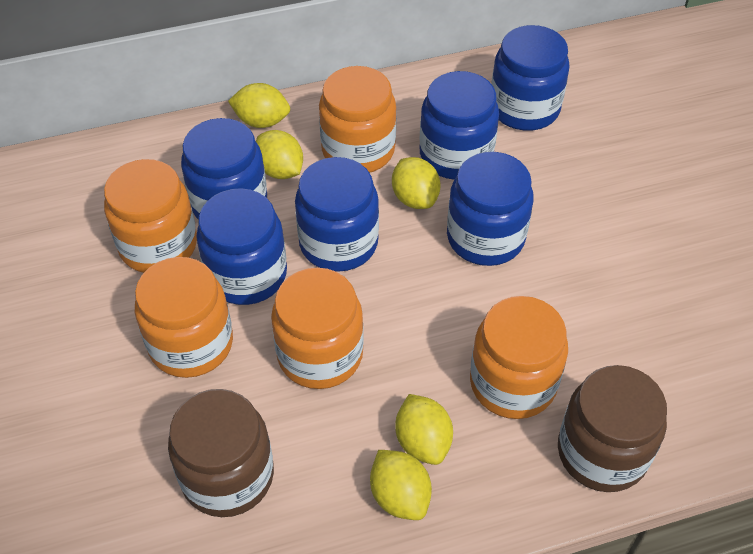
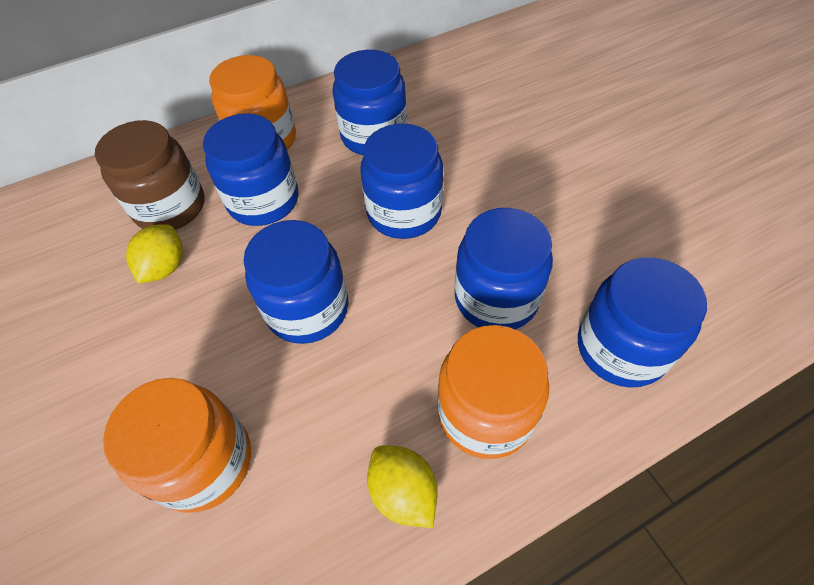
brown jar: 2 -> 1
orange jar: 5 -> 3
yellow lemon: 5 -> 2

